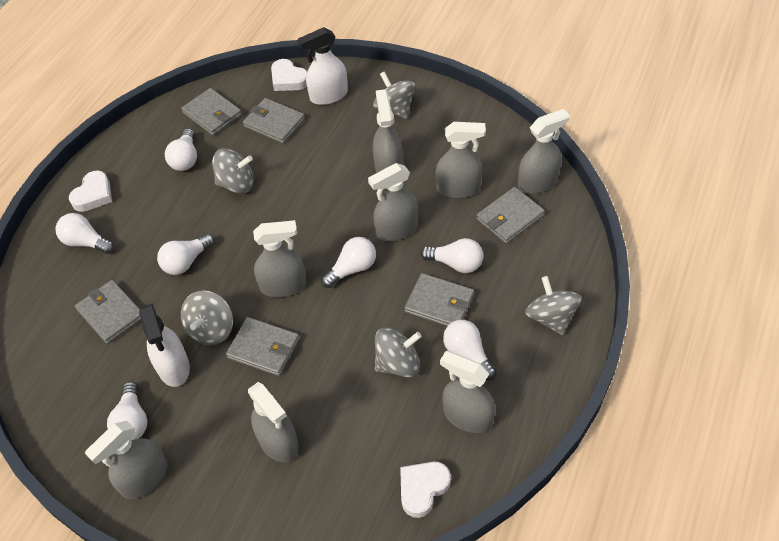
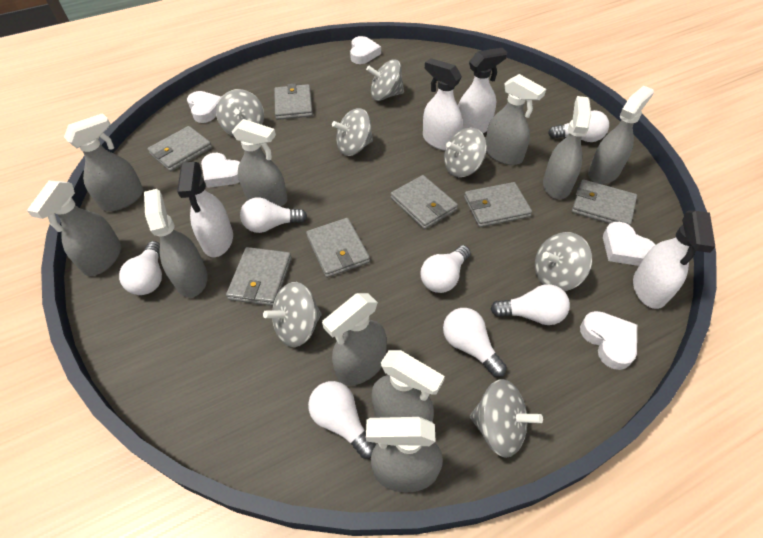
grey spinning top: 5 -> 7
grey spray bottle: 8 -> 10
grey wallet: 6 -> 7
white heart: 3 -> 5
white spray bottle: 2 -> 4

